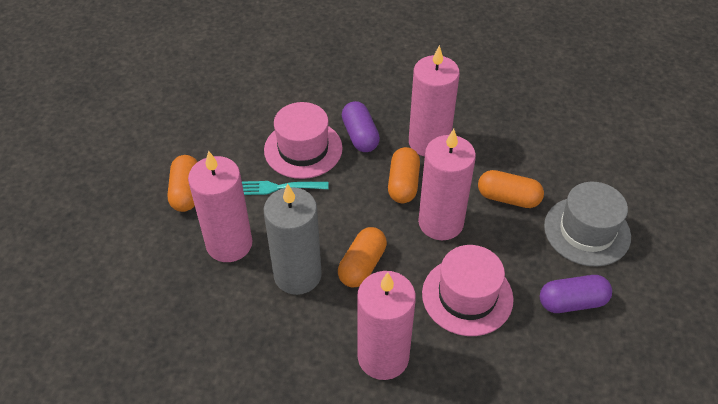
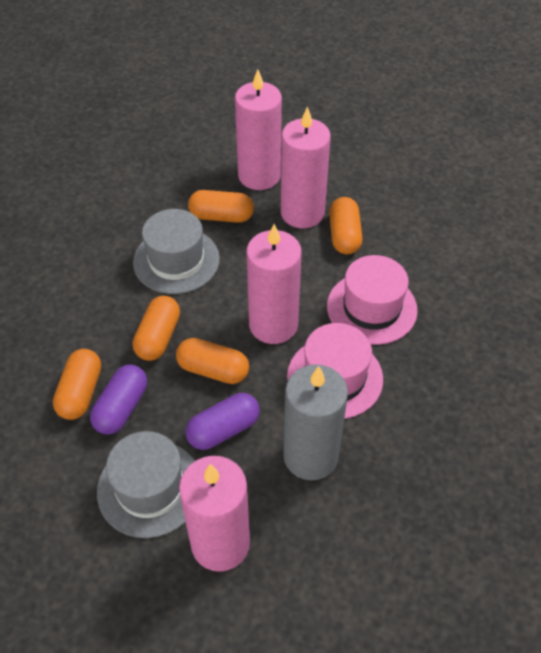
grey hat: 1 -> 2
orange capsule: 4 -> 5
turquoise fork: 1 -> 0

